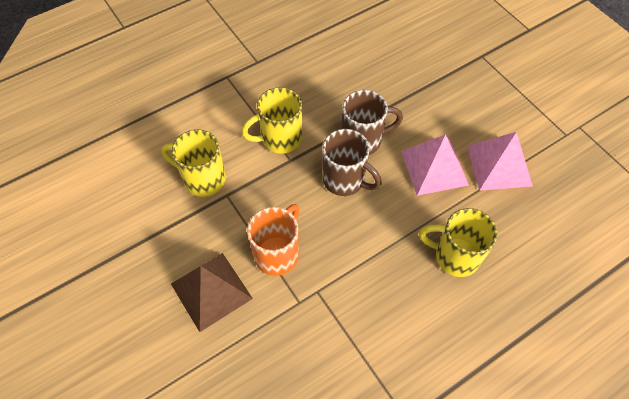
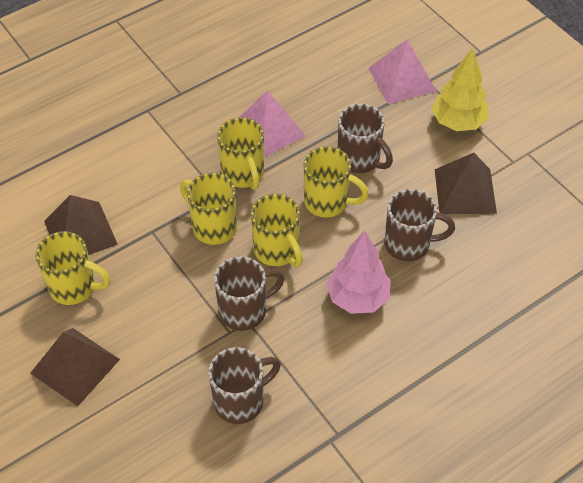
brown mug: 2 -> 4
brown pyramid: 1 -> 3
orange mug: 1 -> 0
pink tree: 0 -> 1
yellow mug: 3 -> 5
yellow tree: 0 -> 1

